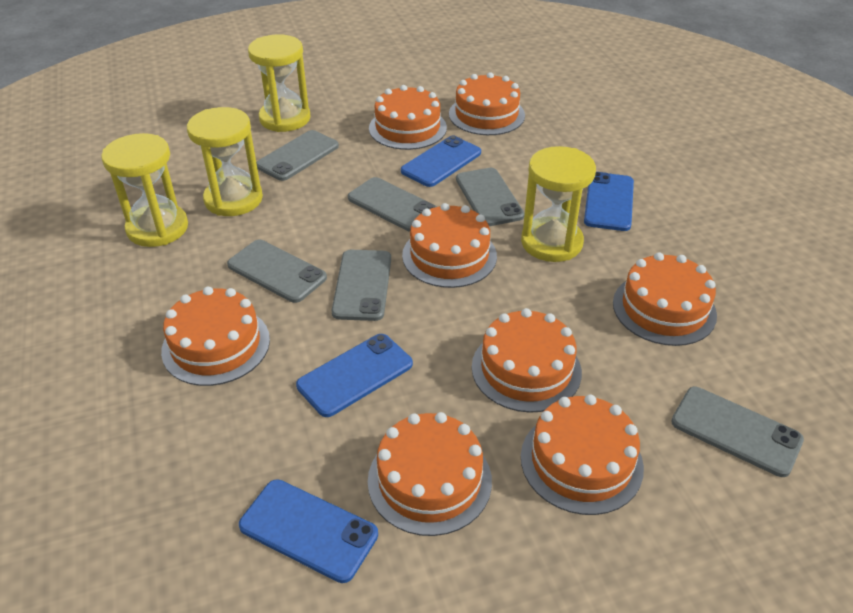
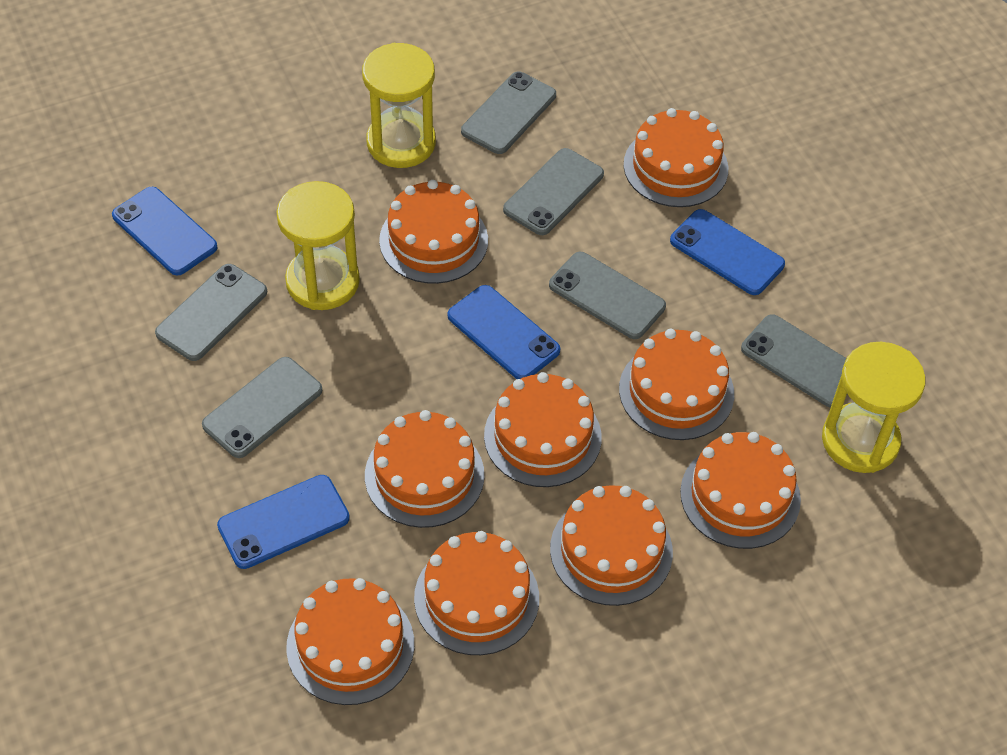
orange cake: 8 -> 9
yellow hourglass: 4 -> 3

